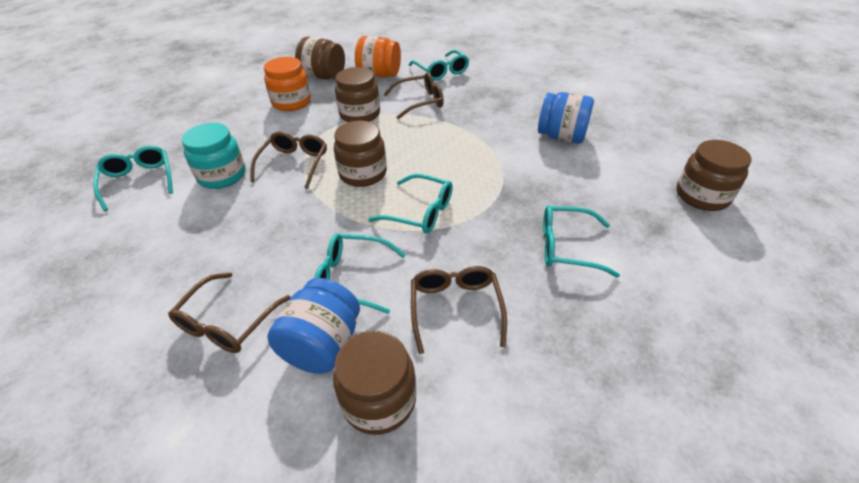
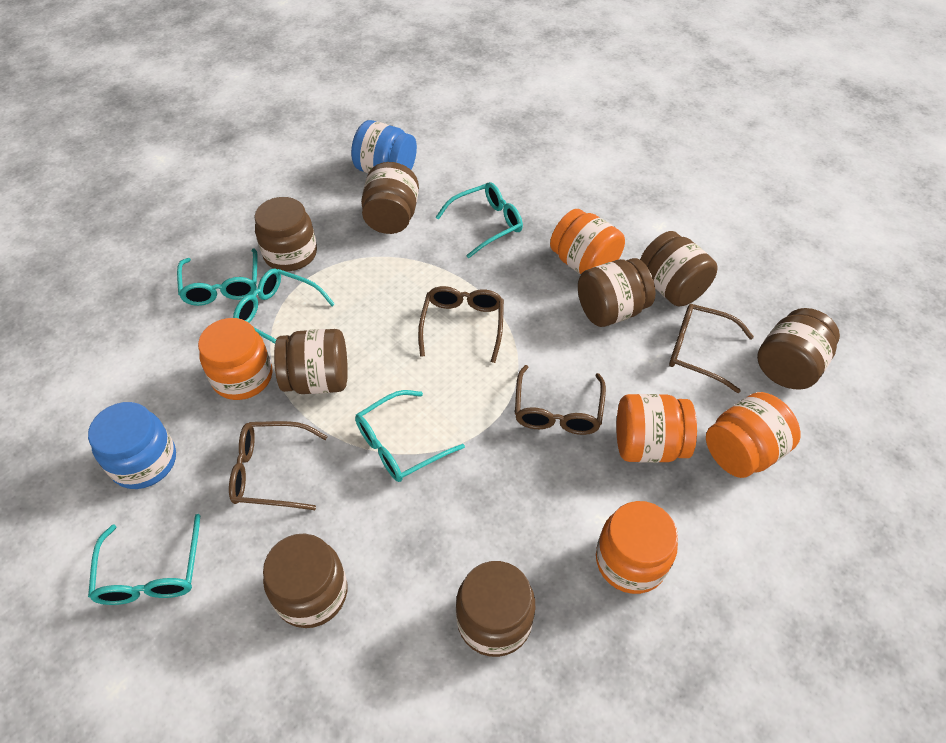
brown jar: 5 -> 8
orange jar: 2 -> 5
turquoise jar: 1 -> 0

